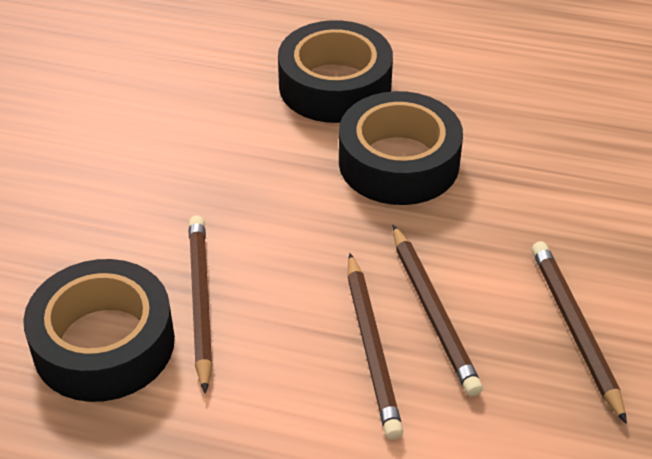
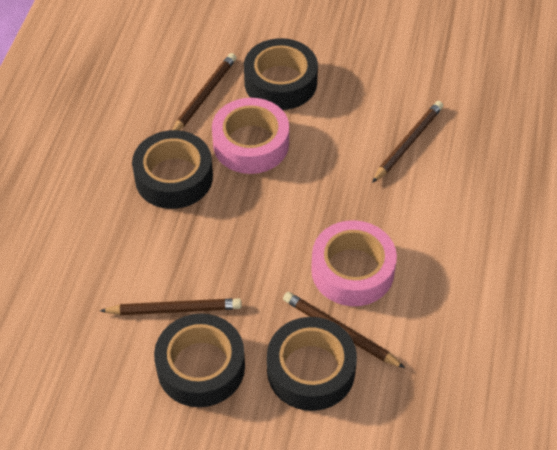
black tape: 3 -> 4
pink tape: 0 -> 2

